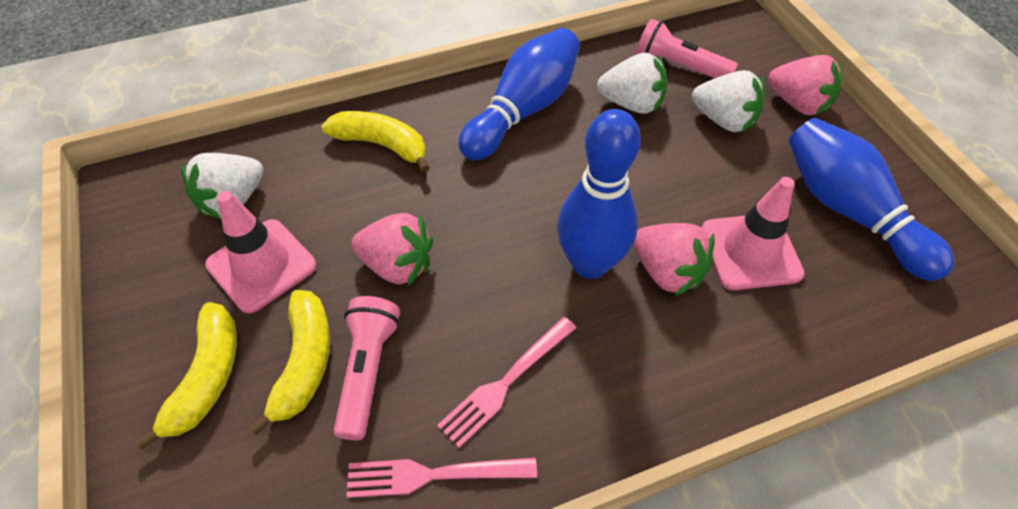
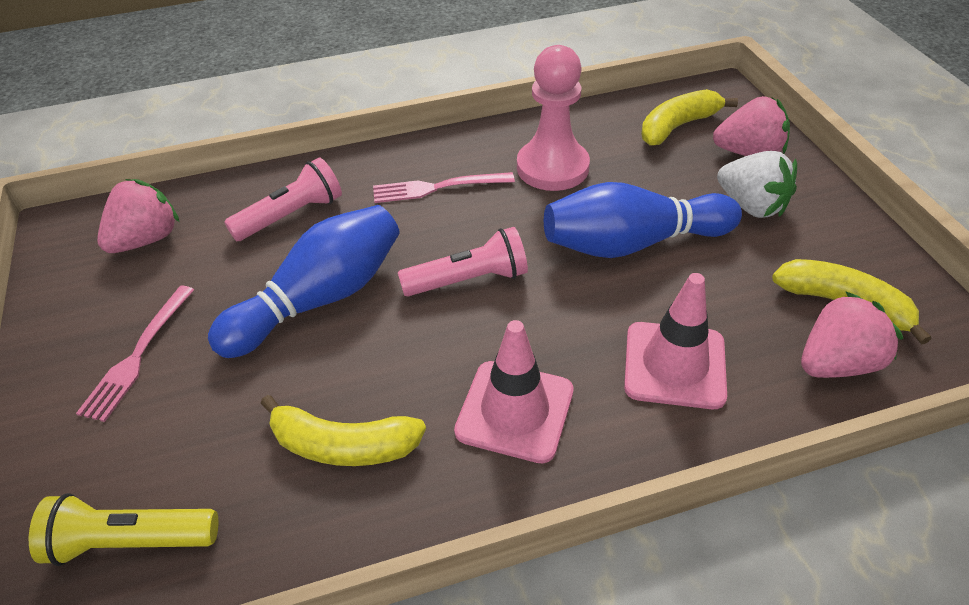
blue bowling pin: 3 -> 2
pink pawn: 0 -> 1
white strawberry: 3 -> 1
yellow flashlight: 0 -> 1

